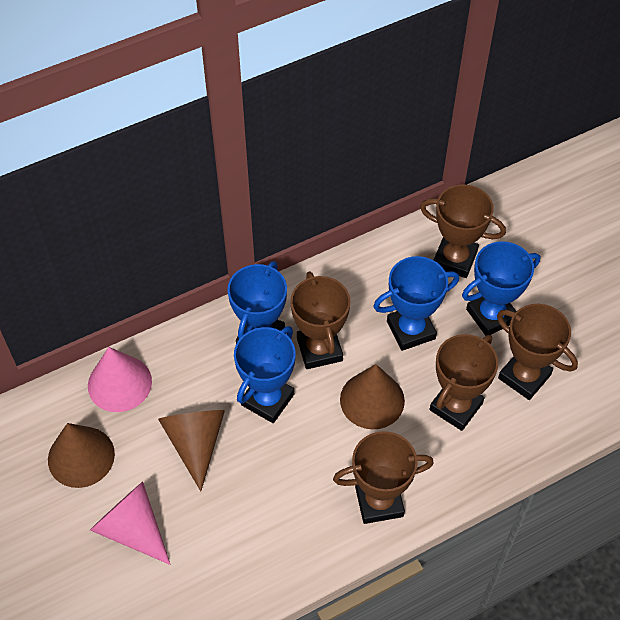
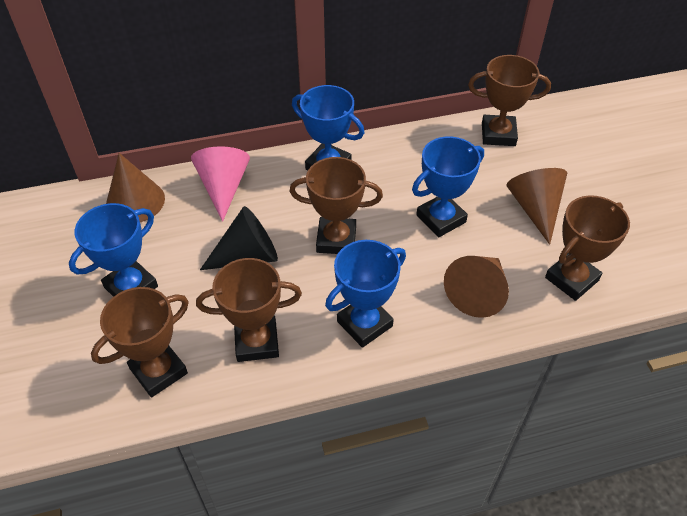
black cone: 0 -> 1
pink cone: 2 -> 1

